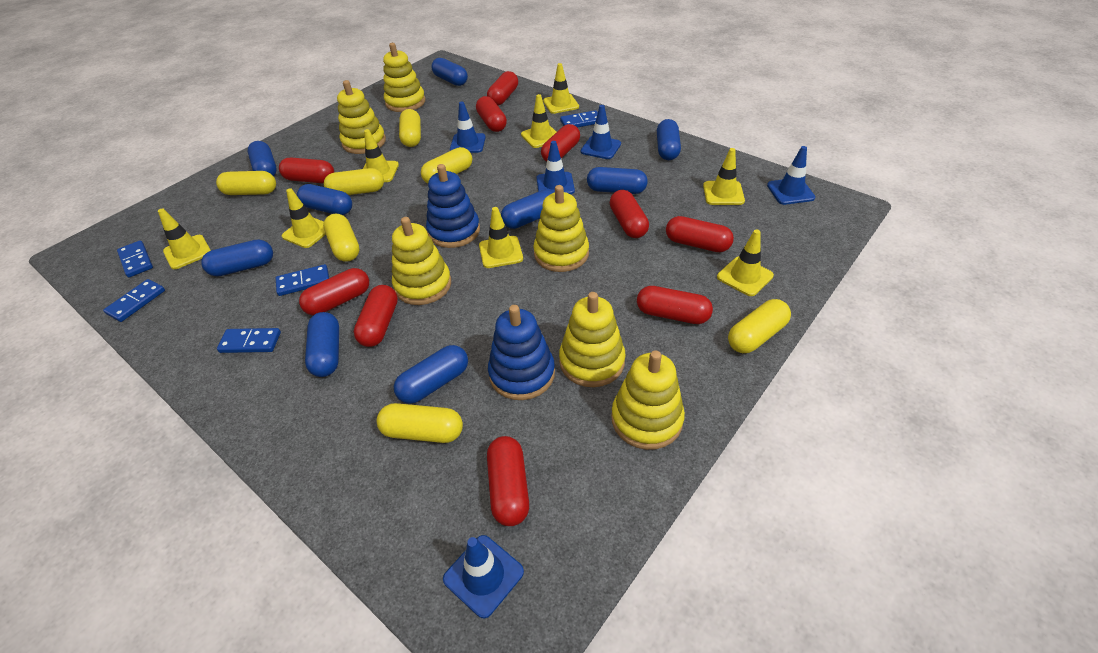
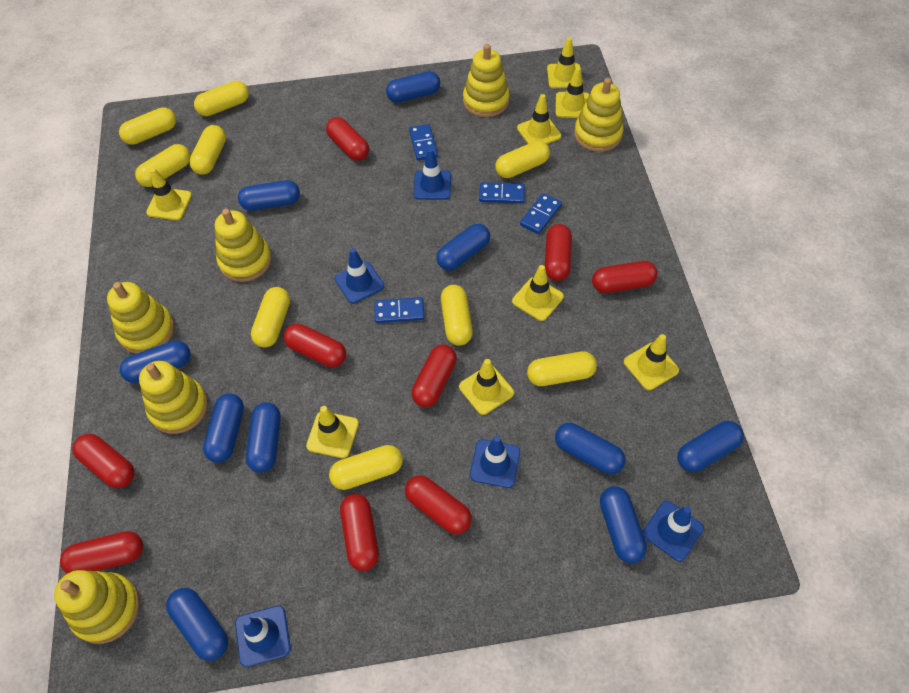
blue capsule: 9 -> 10
blue domino: 5 -> 4
blue stacking toy: 2 -> 0
red capsule: 10 -> 9
yellow capsule: 7 -> 9

